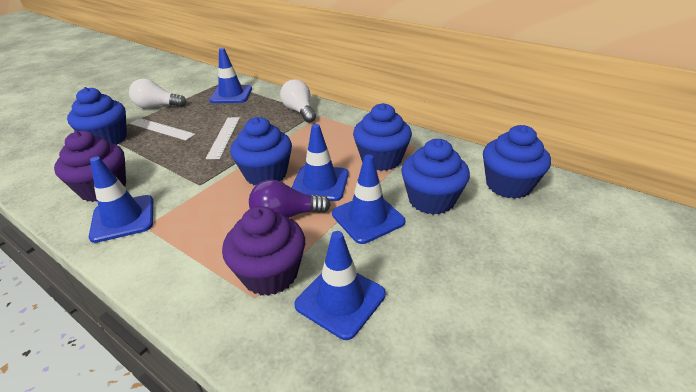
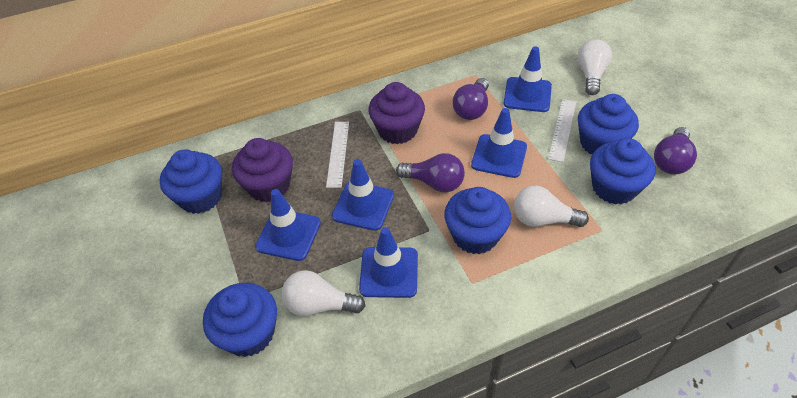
purple light bulb: 1 -> 3
white light bulb: 2 -> 3

